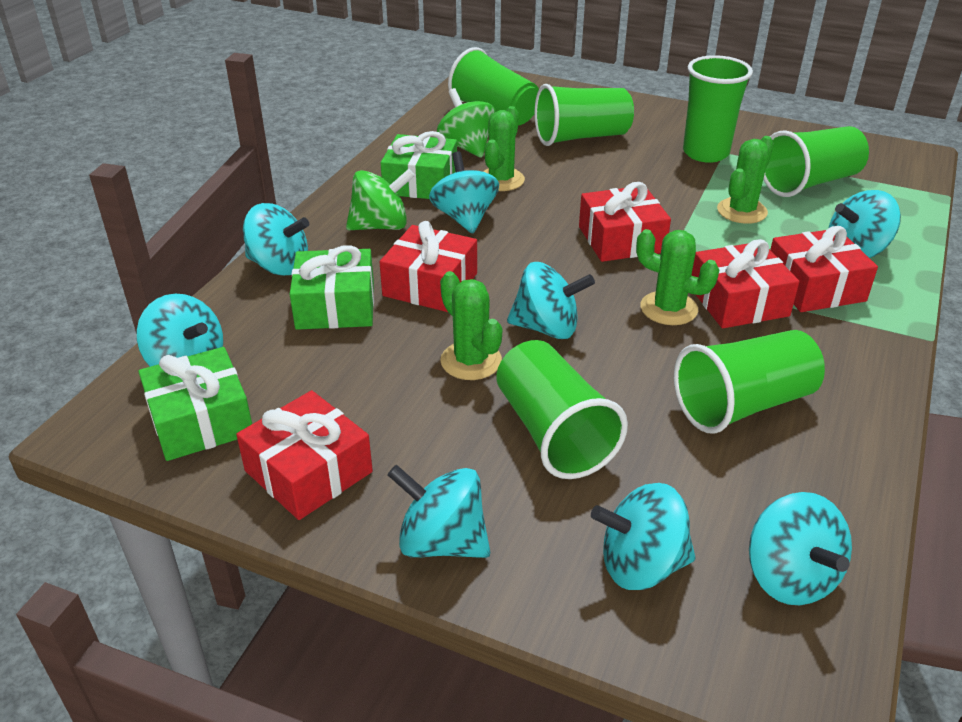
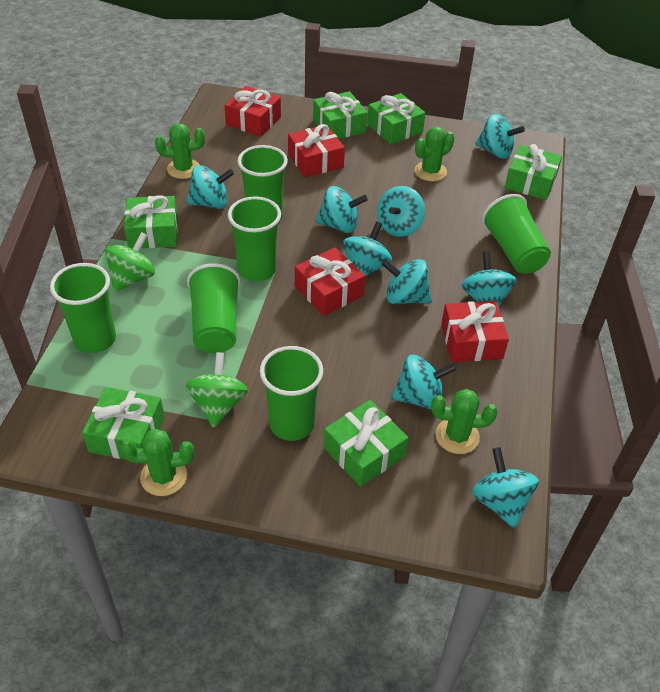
green gift: 3 -> 6
red gift: 5 -> 4
turquoise spinning top: 8 -> 9

